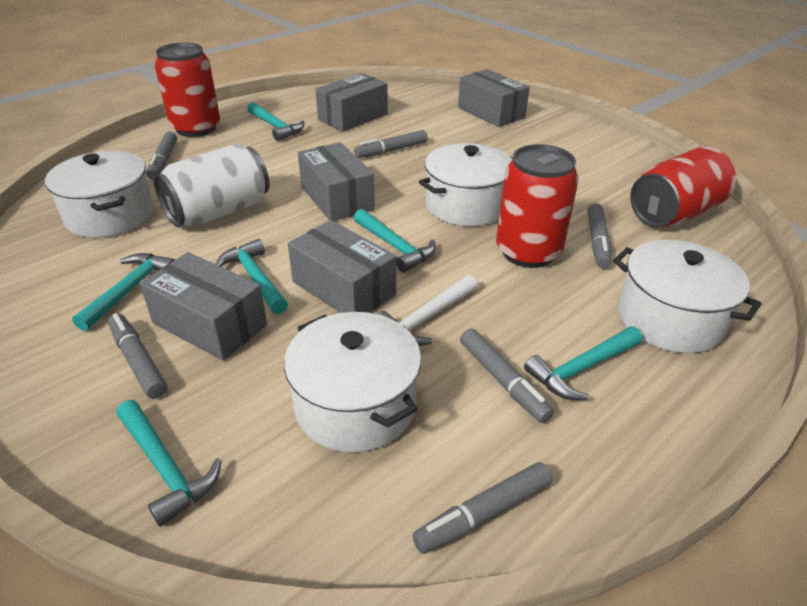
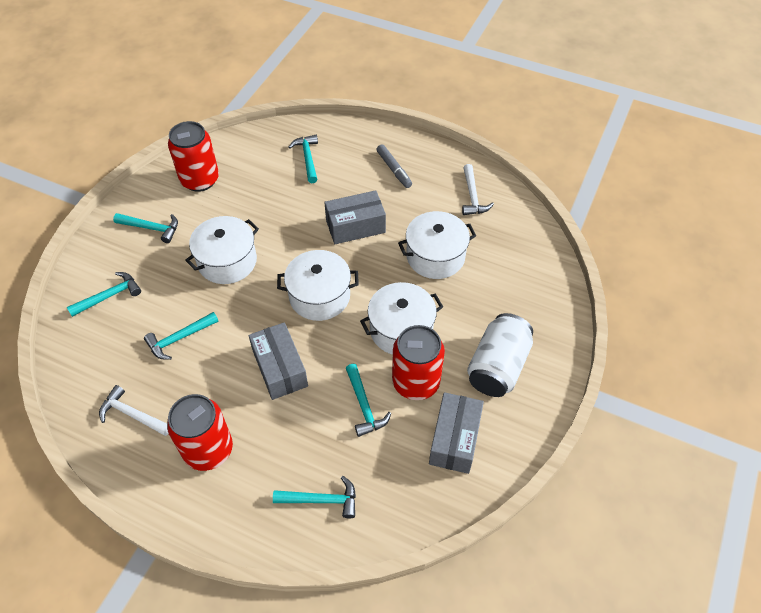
grey box: 5 -> 3
grey marker: 6 -> 1
white hammer: 1 -> 2

